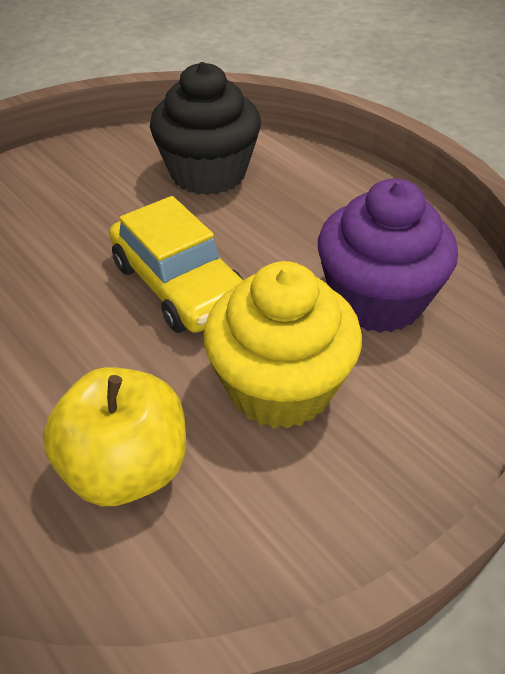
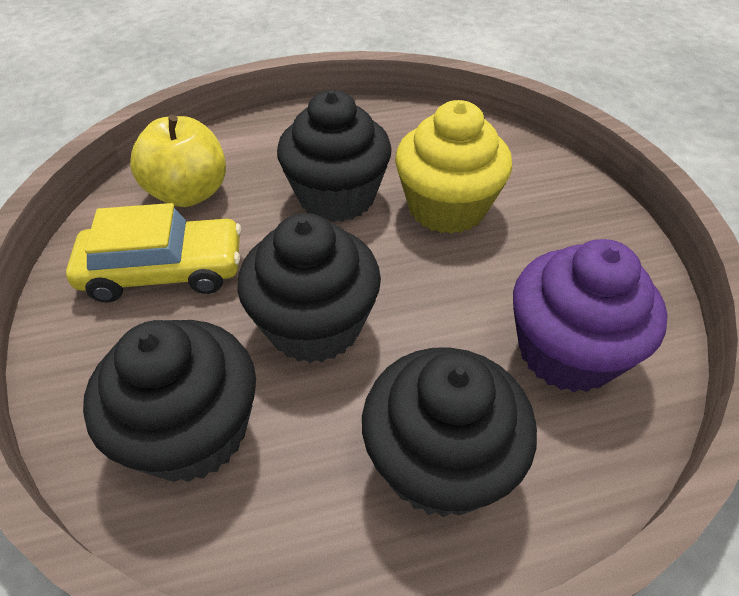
black cupcake: 1 -> 4

